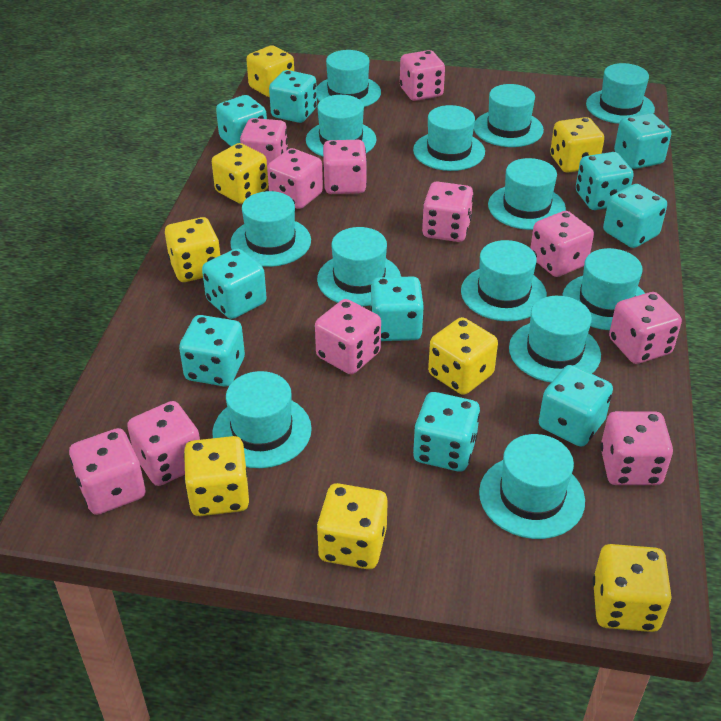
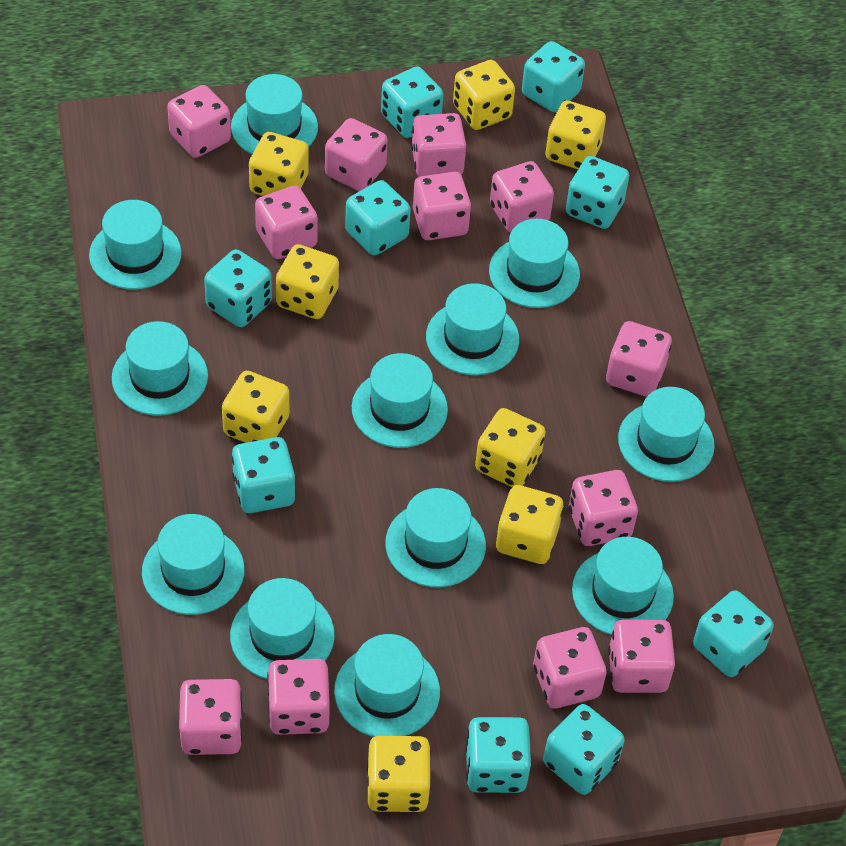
pink dice: 11 -> 12
turquoise dice: 10 -> 9
turquoise hat: 13 -> 12

